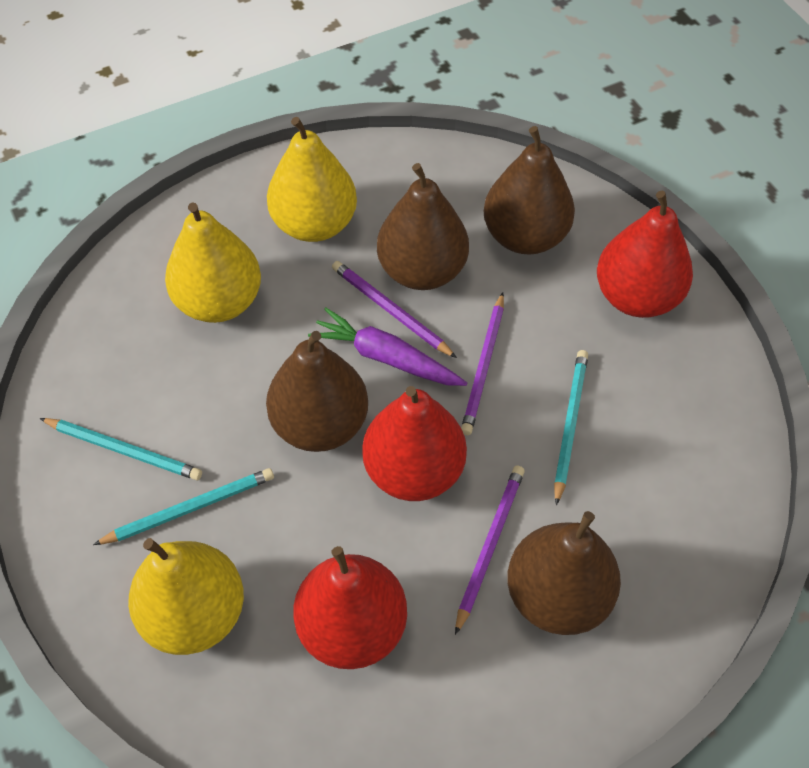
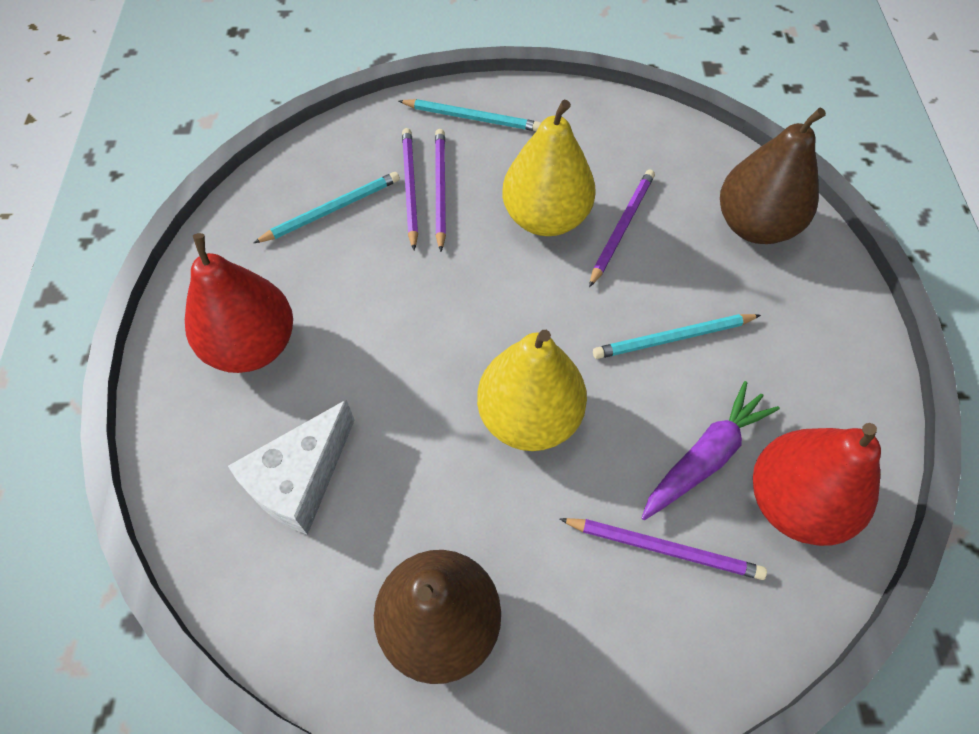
brown pear: 4 -> 2
purple pencil: 3 -> 4
red pear: 3 -> 2
white cheese: 0 -> 1
yellow pear: 3 -> 2

